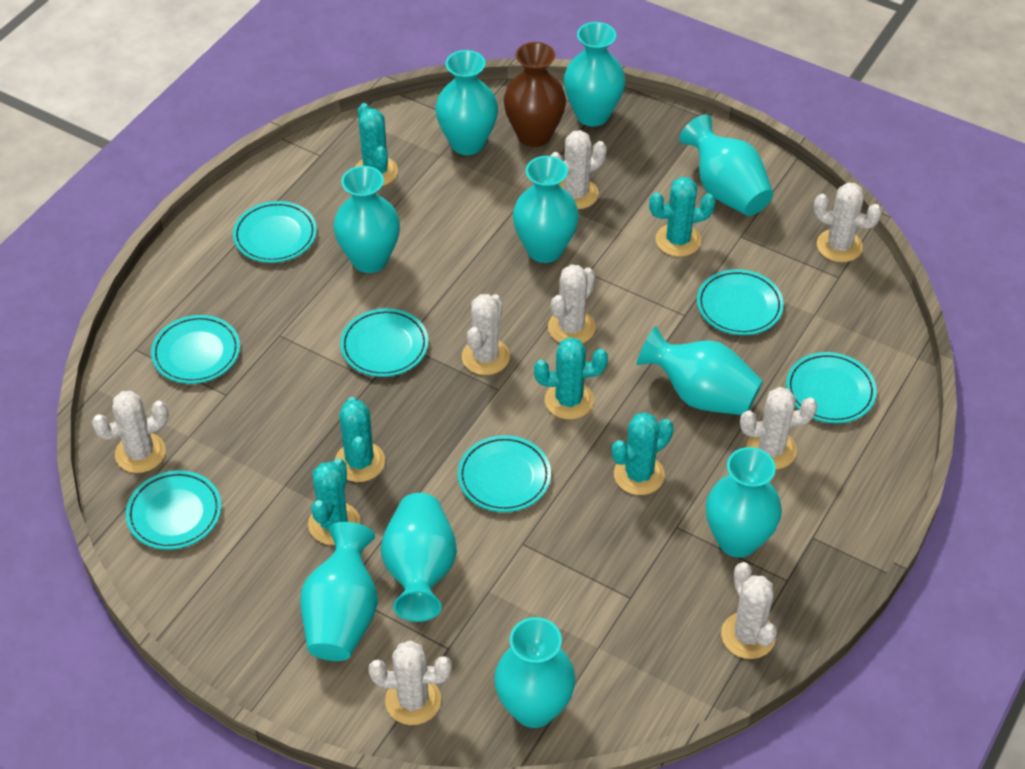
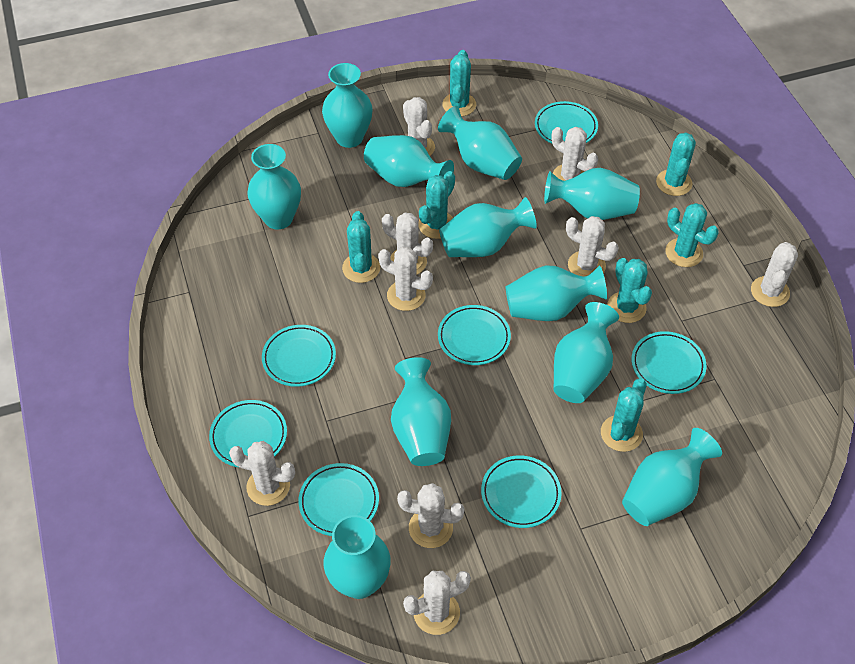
brown vase: 1 -> 0
turquoise cactus: 6 -> 7
turquoise vase: 10 -> 11
white cactus: 8 -> 9

